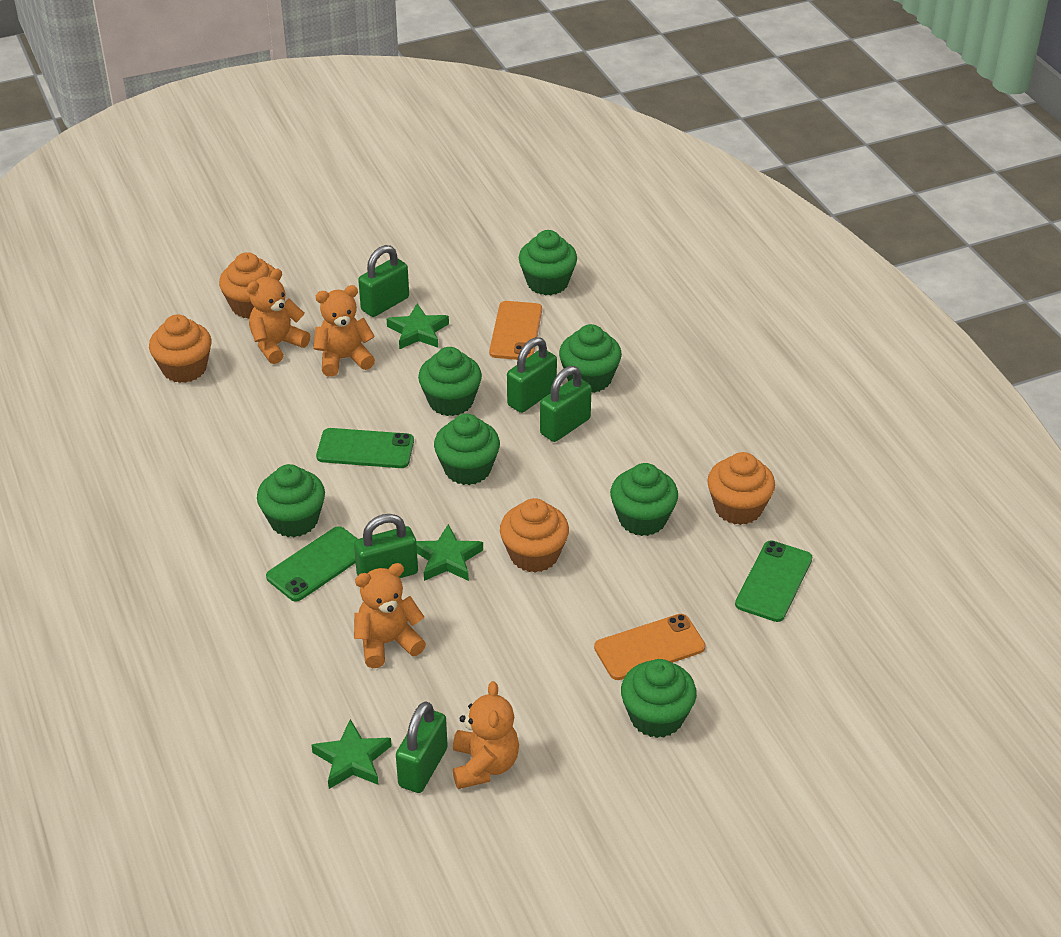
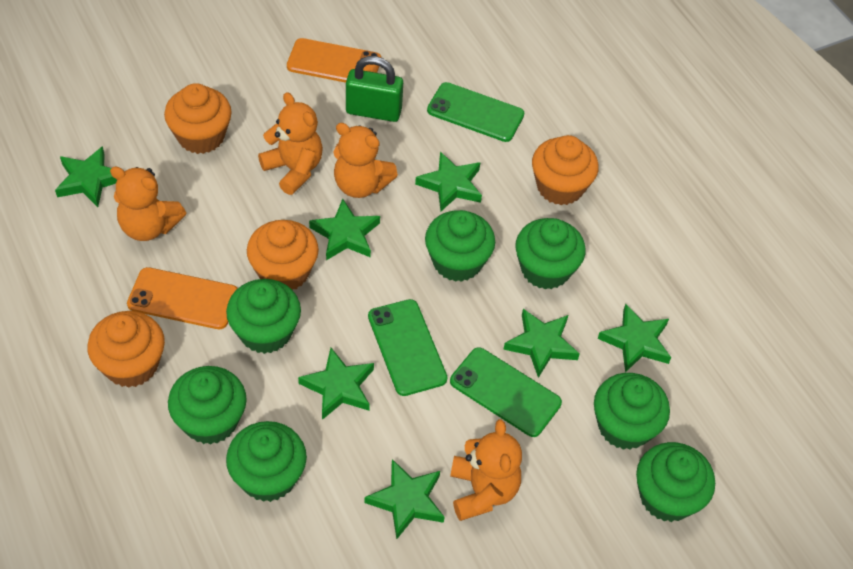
green padlock: 5 -> 1
green star: 3 -> 7

